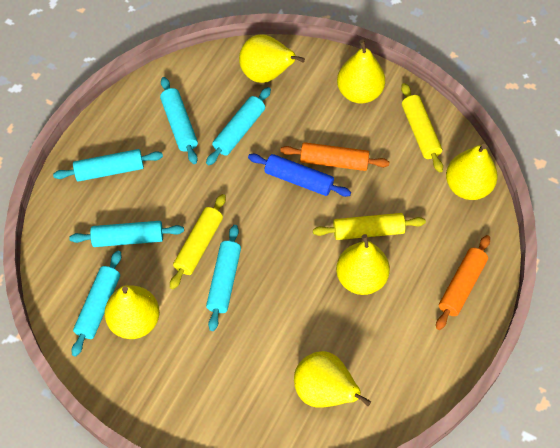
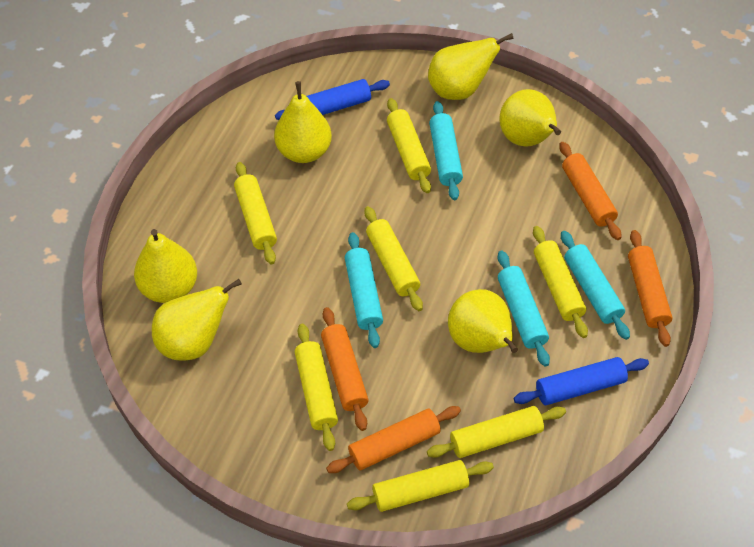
blue rolling pin: 1 -> 2
orange rolling pin: 2 -> 4
turquoise rolling pin: 6 -> 4
yellow rolling pin: 3 -> 7

